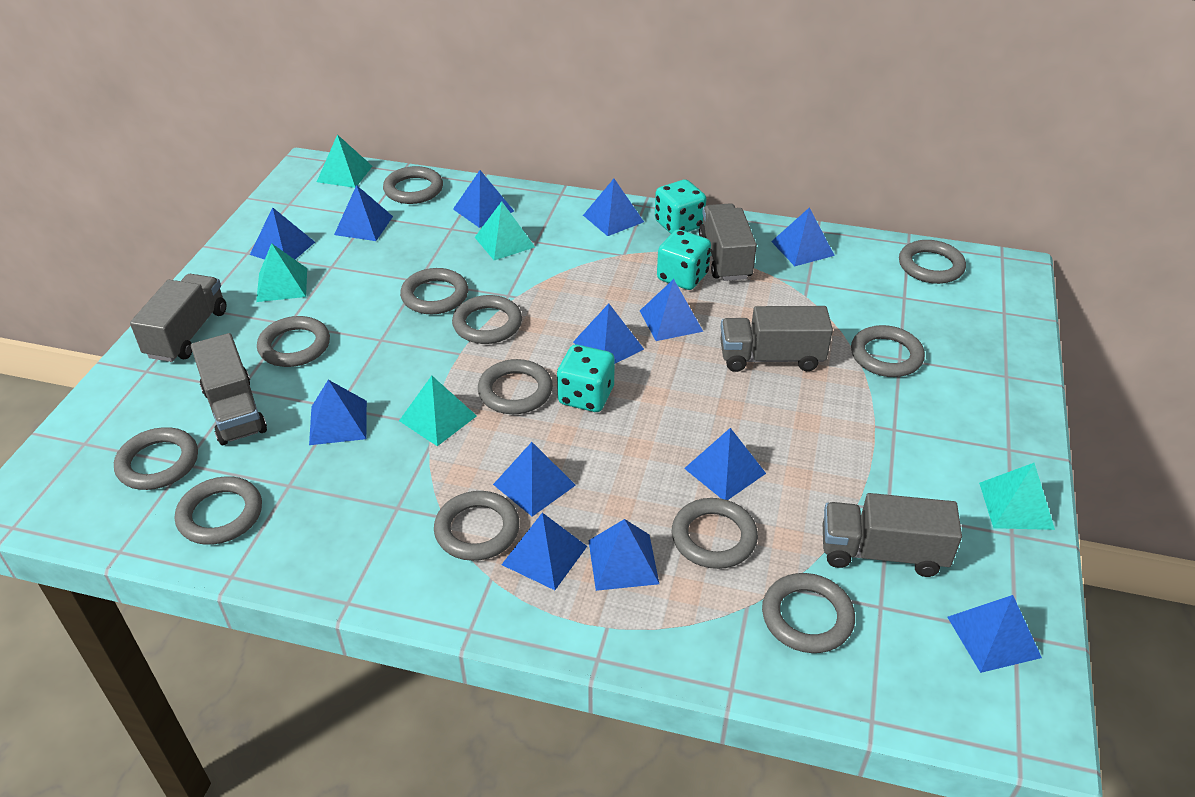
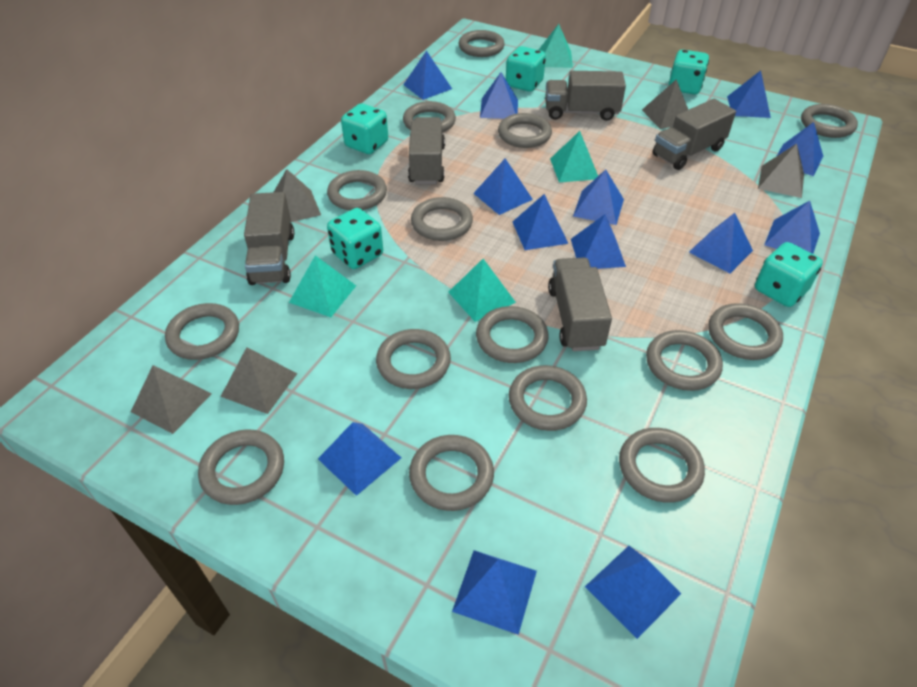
grey pyramid: 0 -> 5
grey ring: 12 -> 15
turquoise dice: 3 -> 5
turquoise pyramid: 5 -> 4

